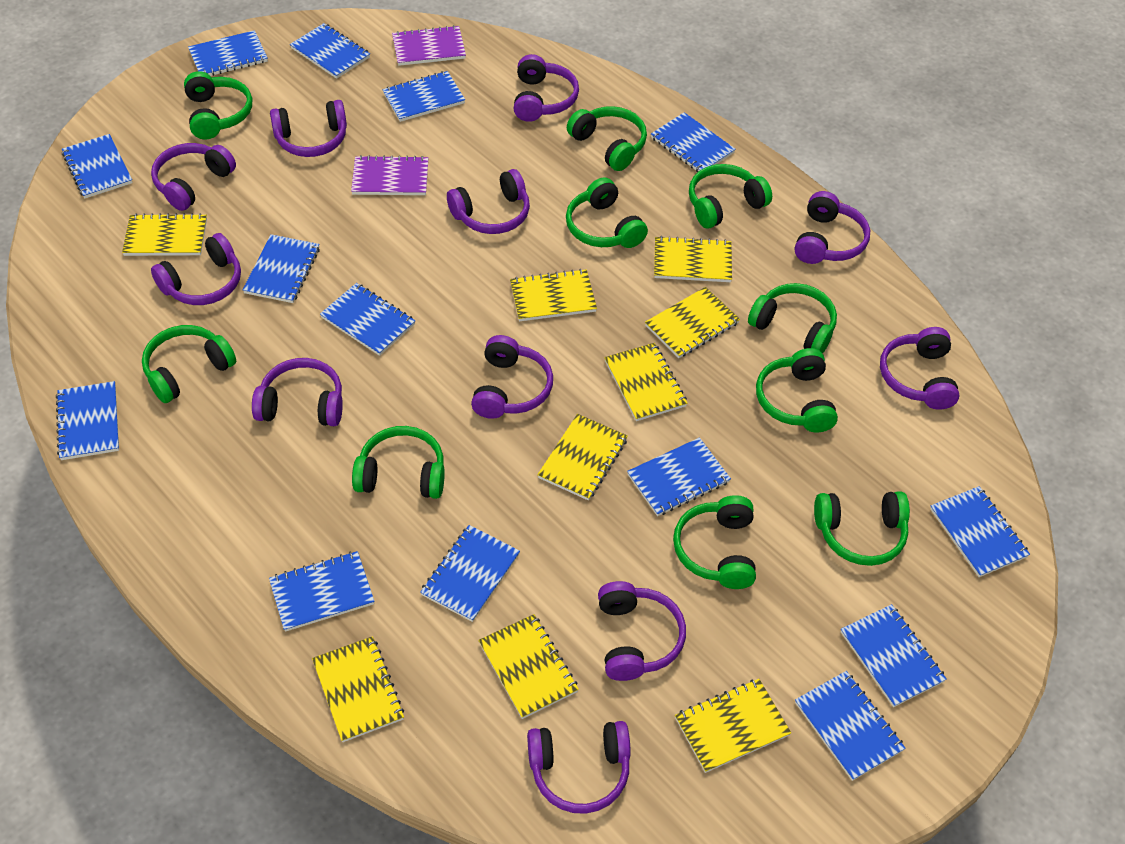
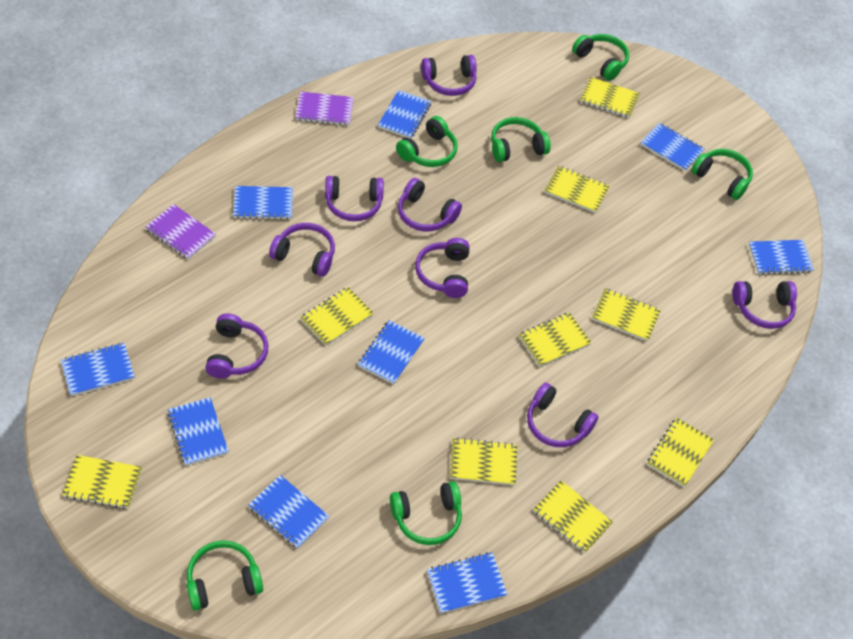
blue notebook: 14 -> 9
green headphones: 10 -> 6
purple headphones: 11 -> 8

